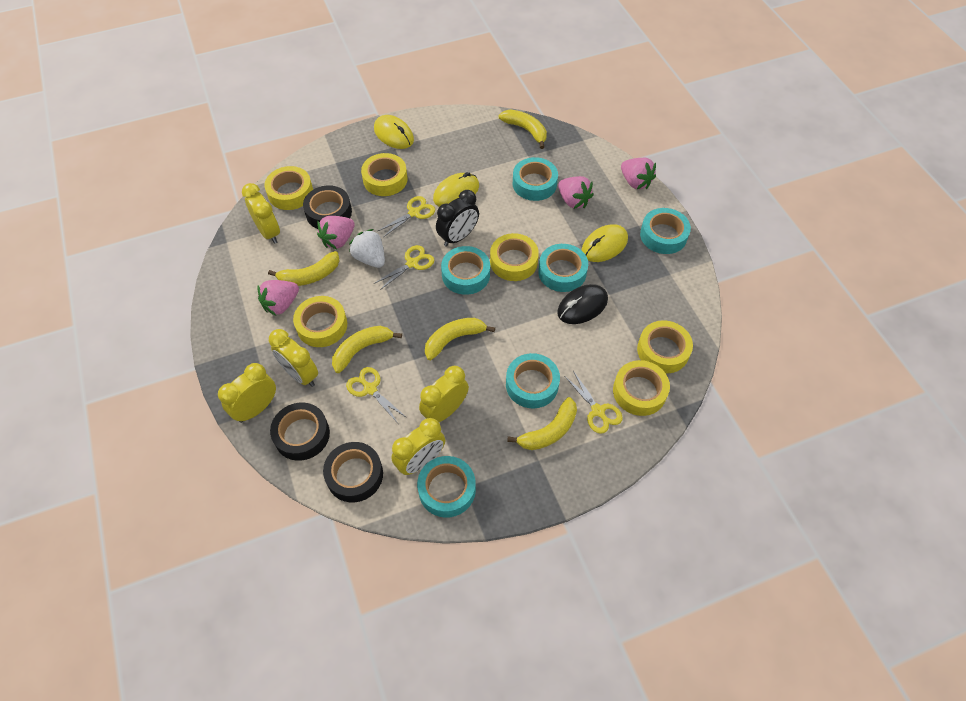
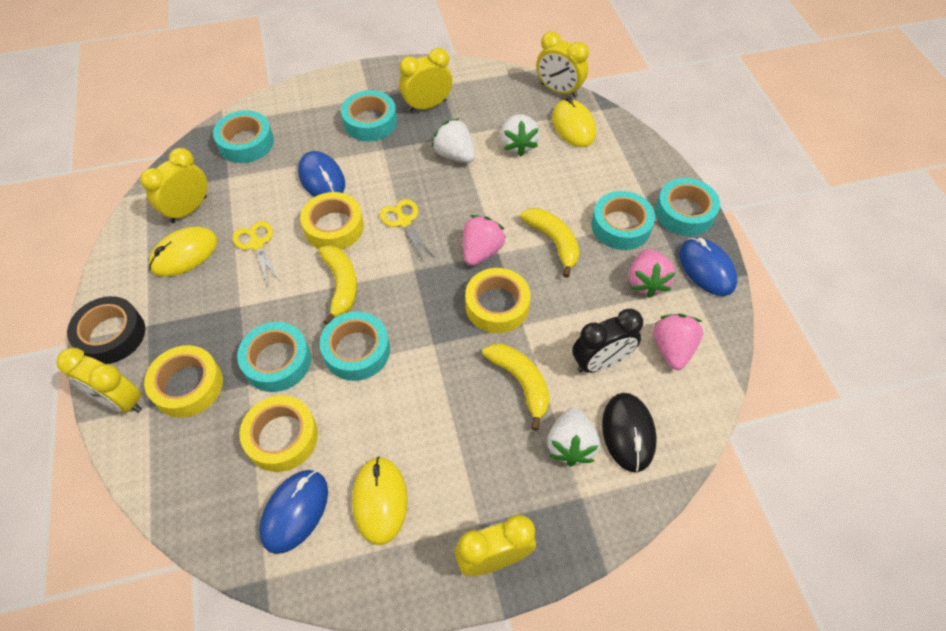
black tape: 3 -> 1
blue mouse: 0 -> 3
pink strawberry: 4 -> 3
white strawberry: 1 -> 3
yellow banana: 5 -> 3
yellow scissors: 4 -> 2
yellow tape: 6 -> 4

